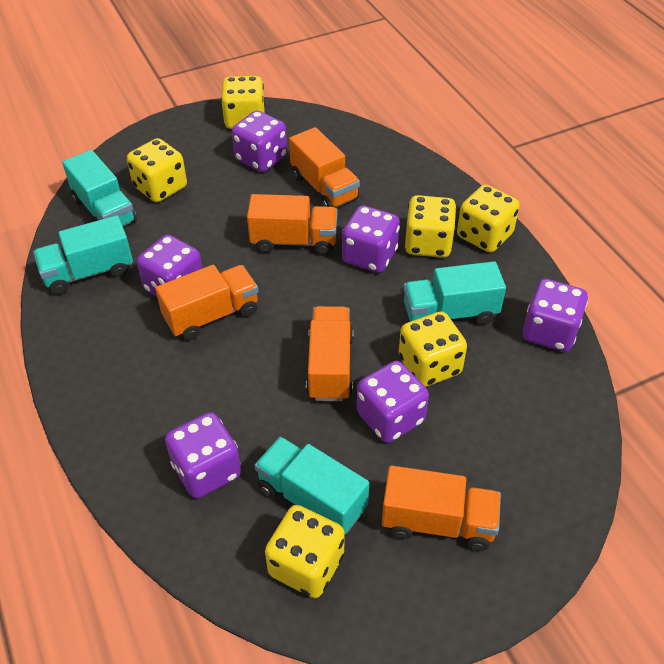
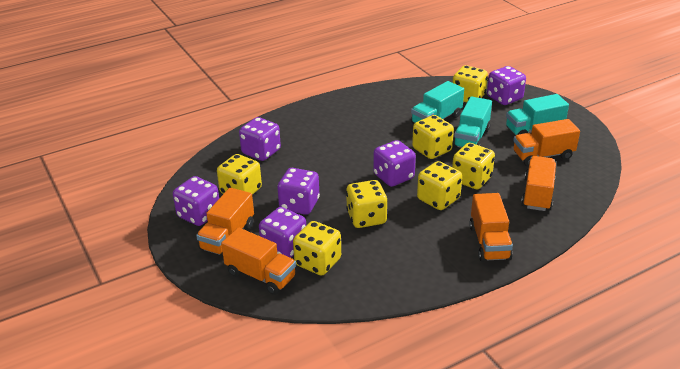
turquoise truck: 4 -> 3
yellow dice: 6 -> 7

